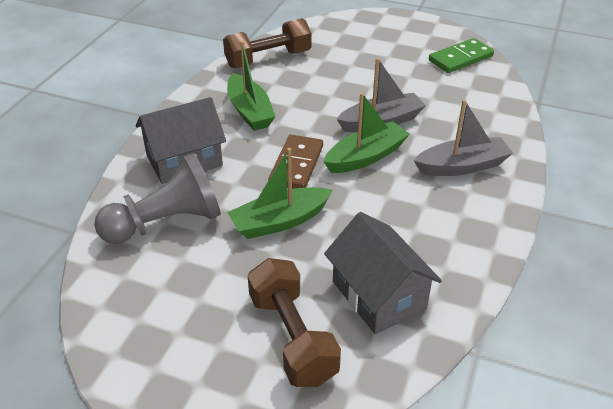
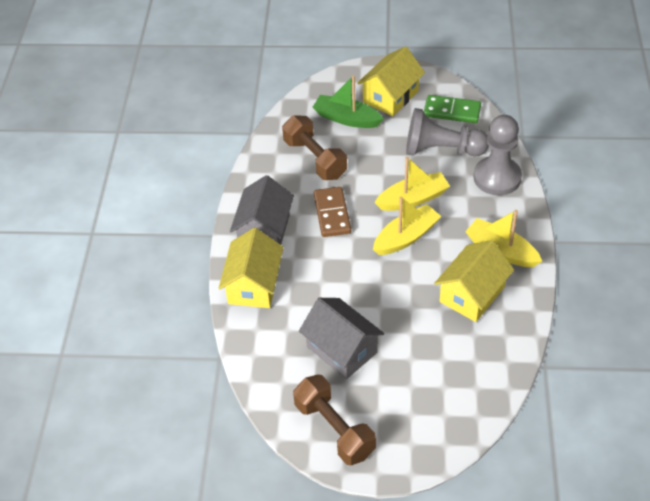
green boat: 3 -> 1
grey boat: 2 -> 0
grey pawn: 1 -> 2
yellow boat: 0 -> 3
yellow house: 0 -> 3

